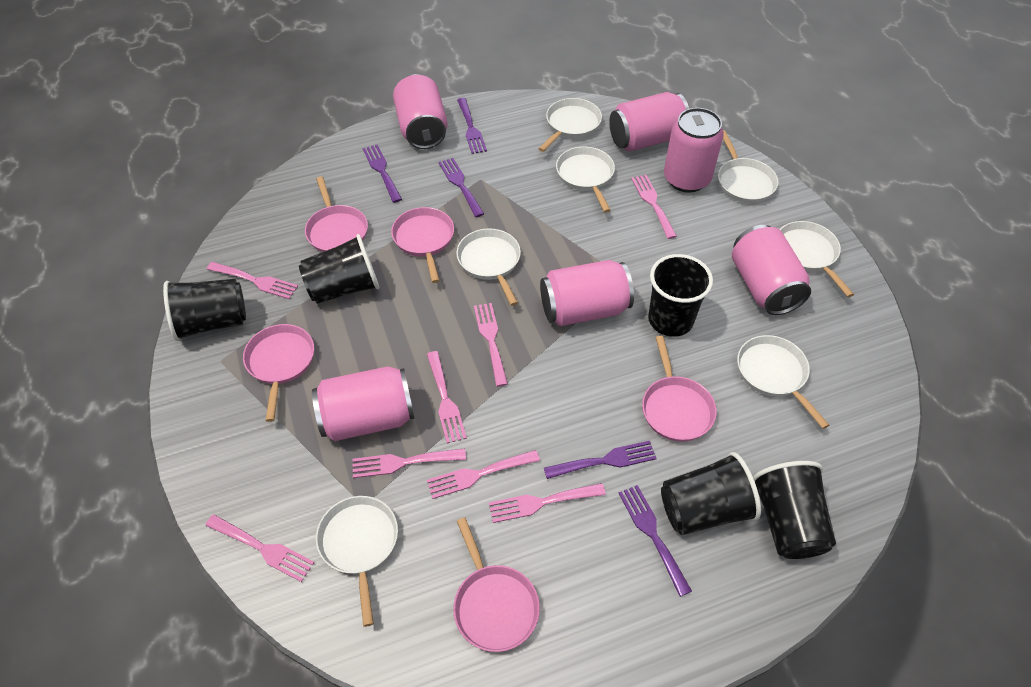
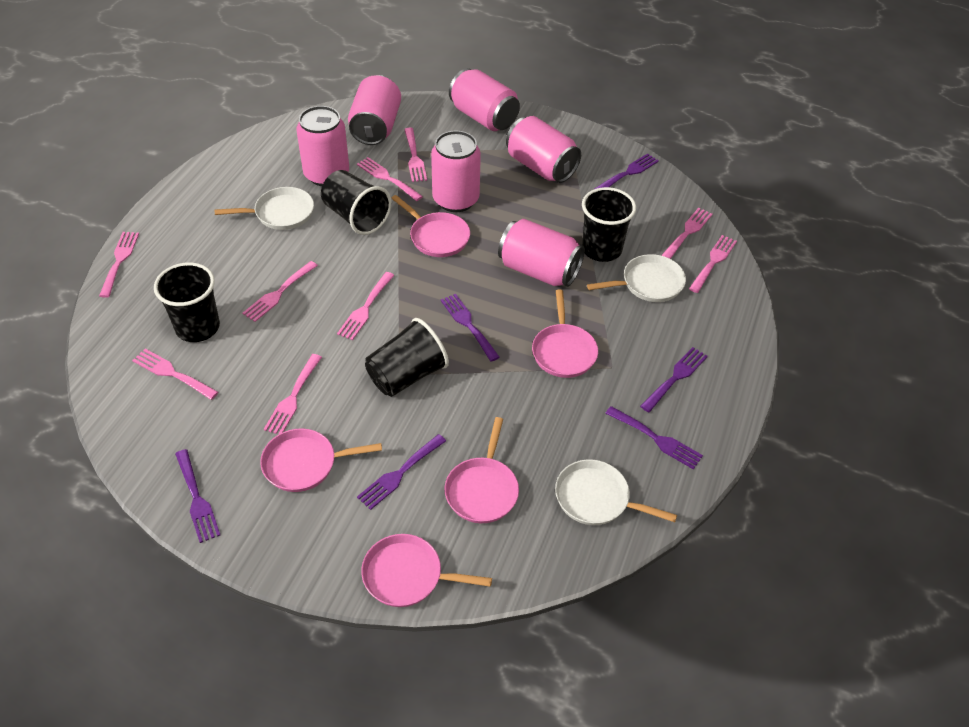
black cup: 5 -> 4
pink fork: 8 -> 9
purple fork: 5 -> 6
white pan: 7 -> 3

